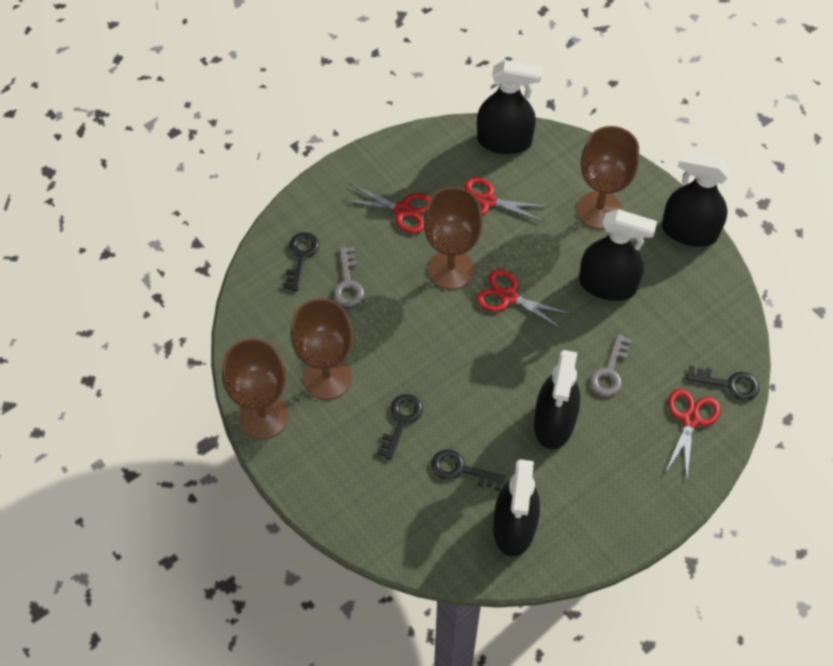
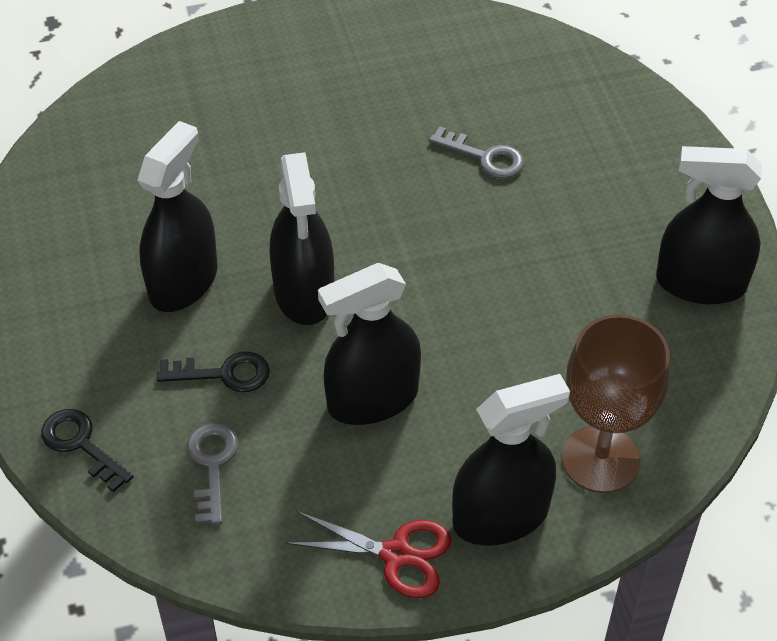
black key: 4 -> 2
brown goblet: 4 -> 1
red scissors: 4 -> 1

